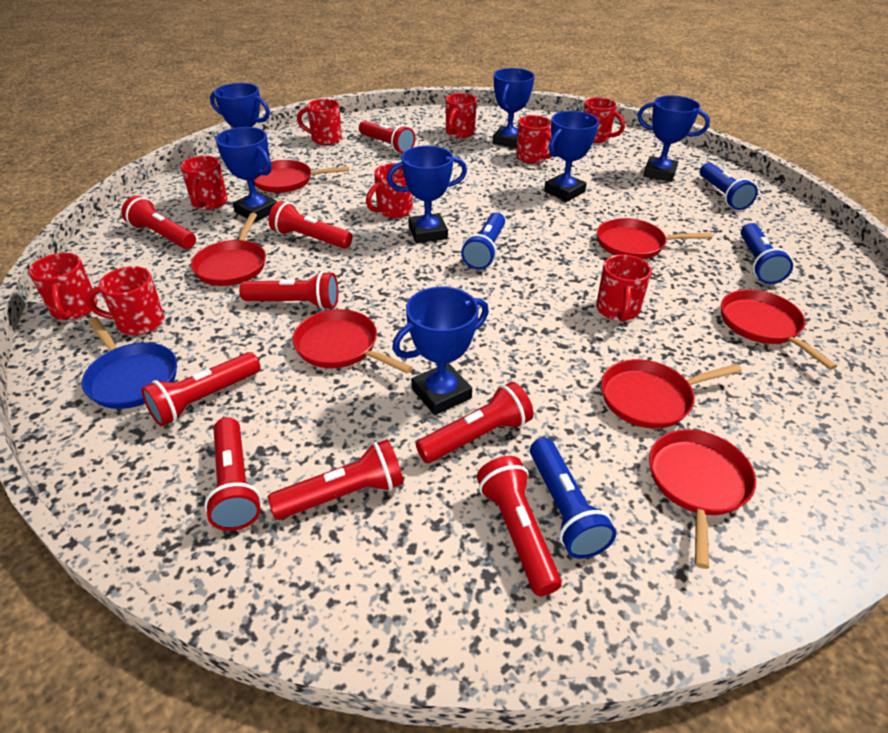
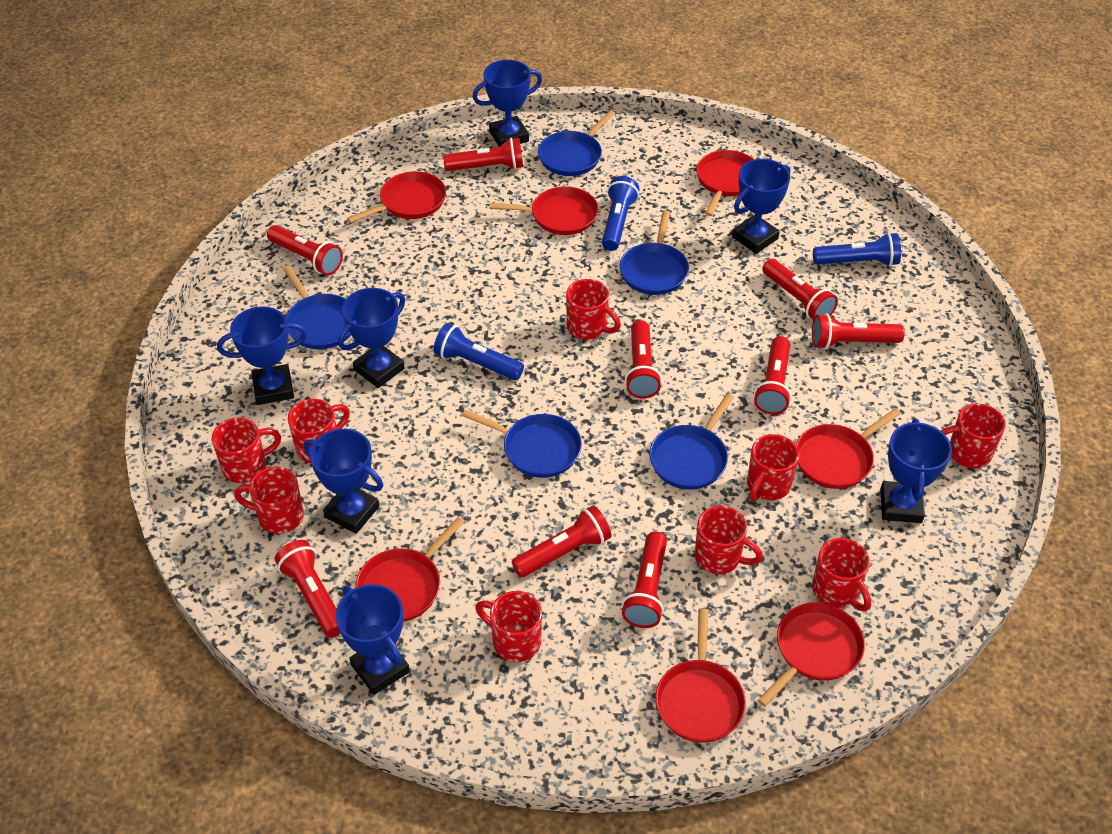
blue flashlight: 4 -> 3
blue pan: 1 -> 5

